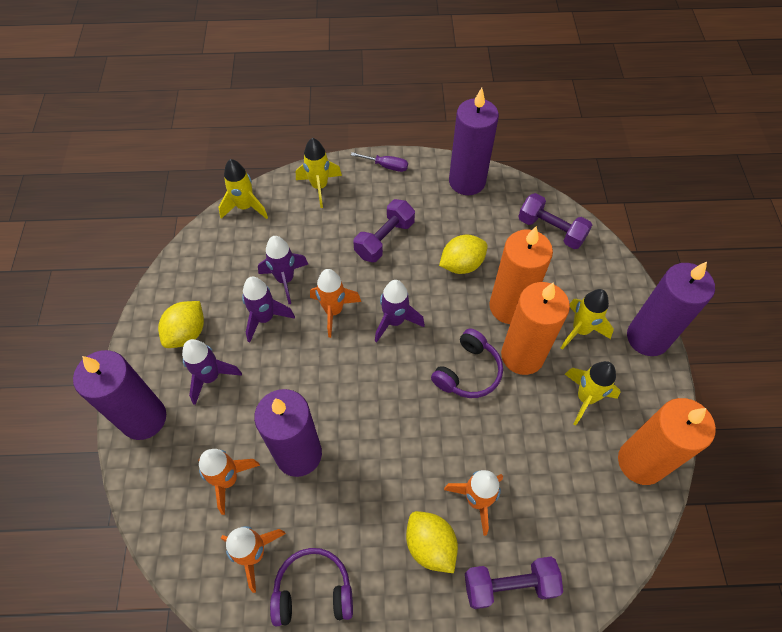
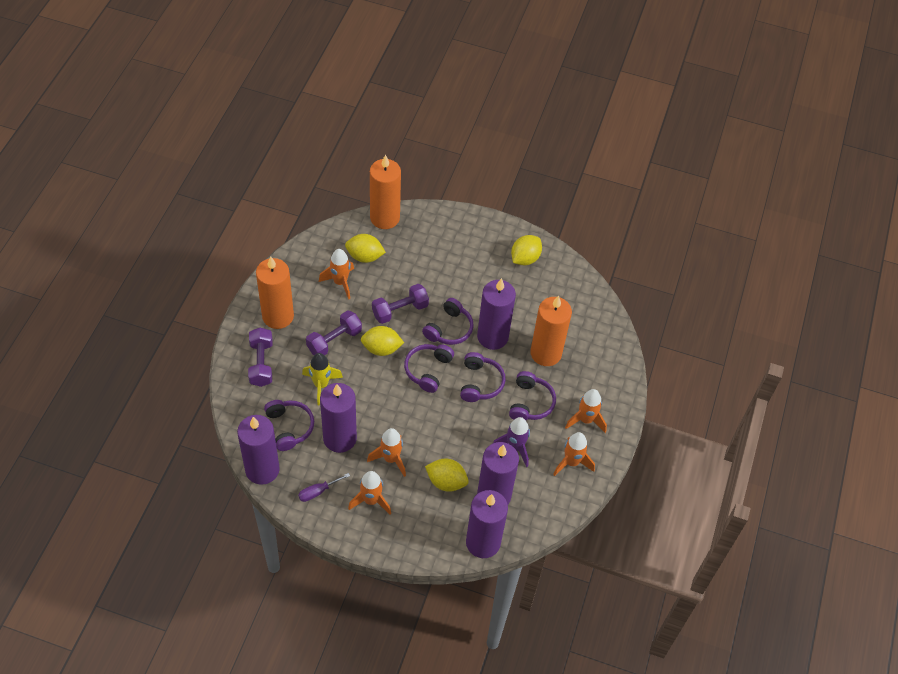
orange rocket: 4 -> 5
purple candle: 4 -> 5
purple headphones: 2 -> 5
purple rocket: 4 -> 1
yellow lemon: 3 -> 4
yellow rocket: 4 -> 1

